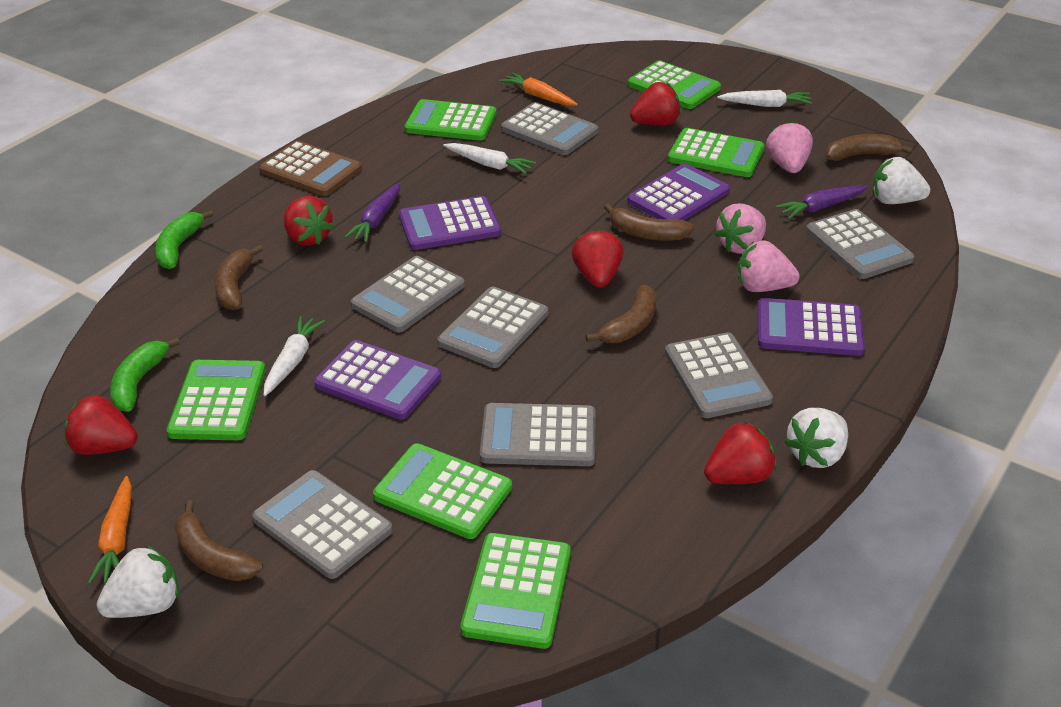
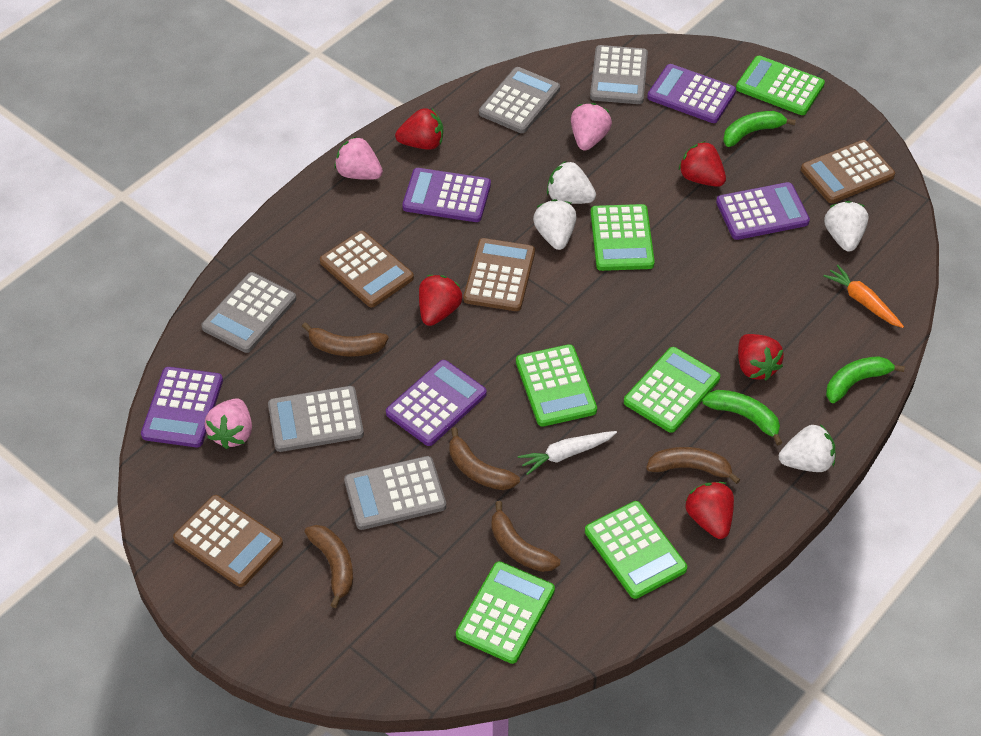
brown calculator: 1 -> 4
green banana: 2 -> 3
grey calculator: 7 -> 5
orange carrot: 2 -> 1
purple calculator: 4 -> 5
purple carrot: 2 -> 0
white carrot: 3 -> 1
white strawberry: 3 -> 4

